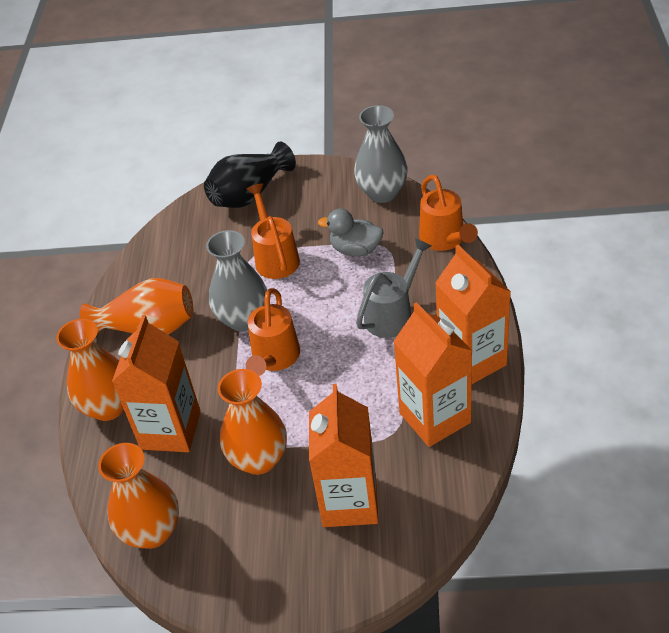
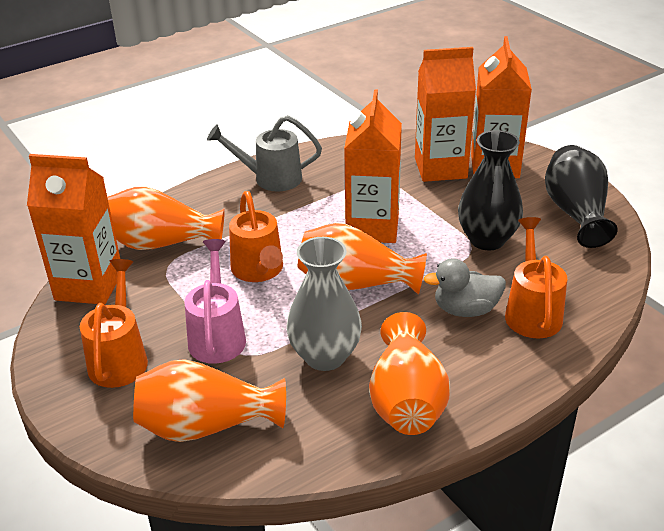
black vase: 1 -> 2
grey vase: 2 -> 1
pink watering can: 0 -> 1

